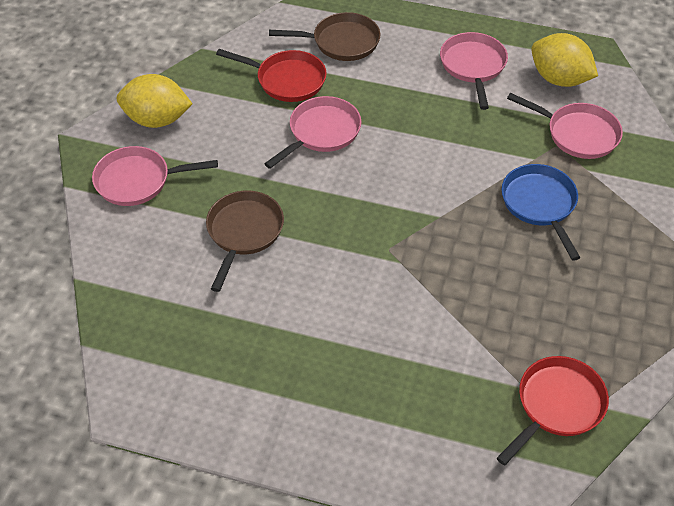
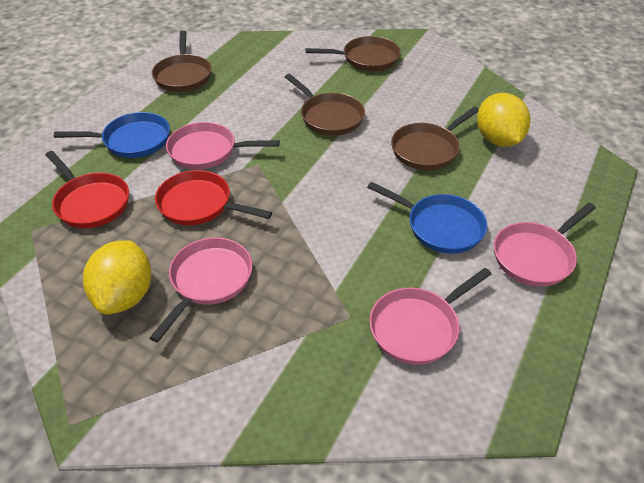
blue pan: 1 -> 2
brown pan: 2 -> 4

